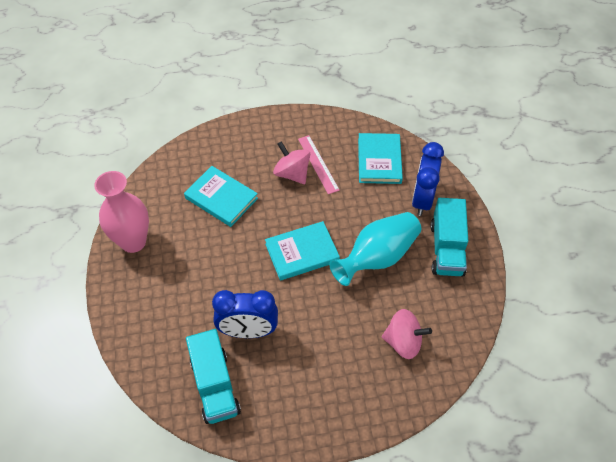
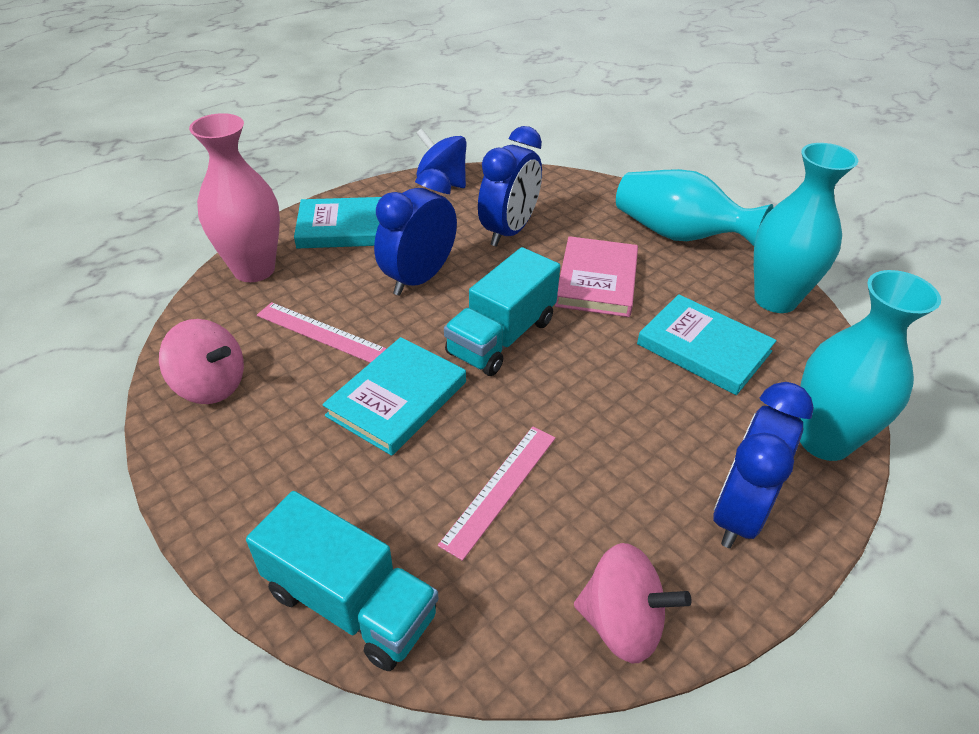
blue clock: 2 -> 3
blue spinning top: 0 -> 1
pink book: 0 -> 1
pink ruler: 1 -> 2
turquoise vase: 1 -> 3

